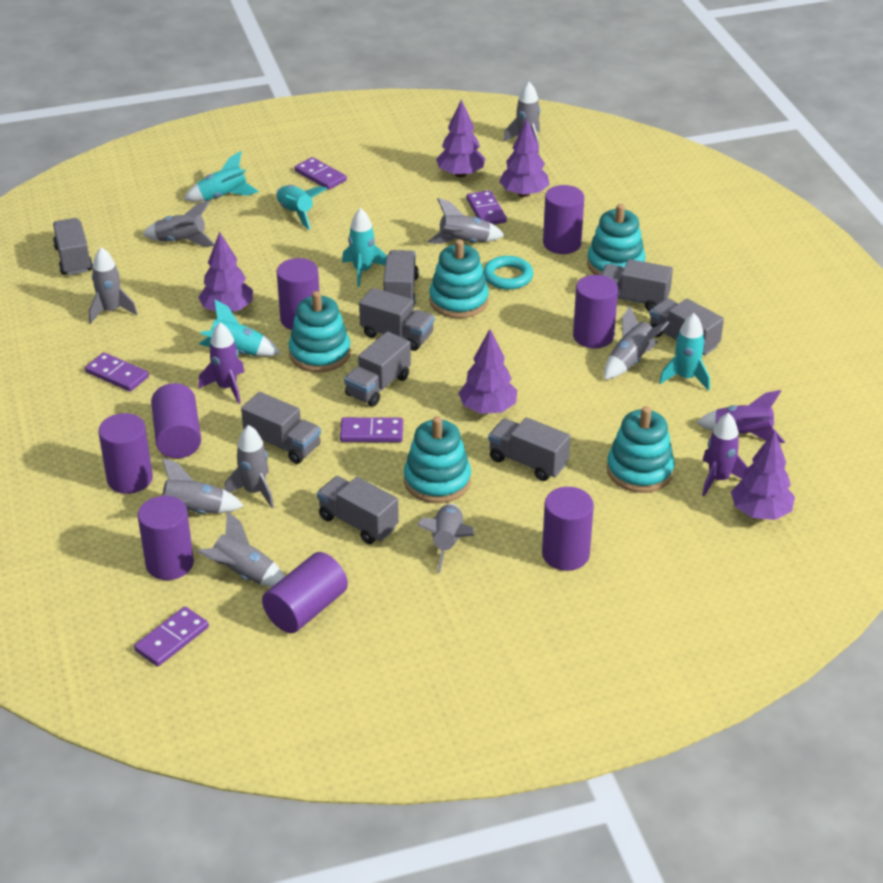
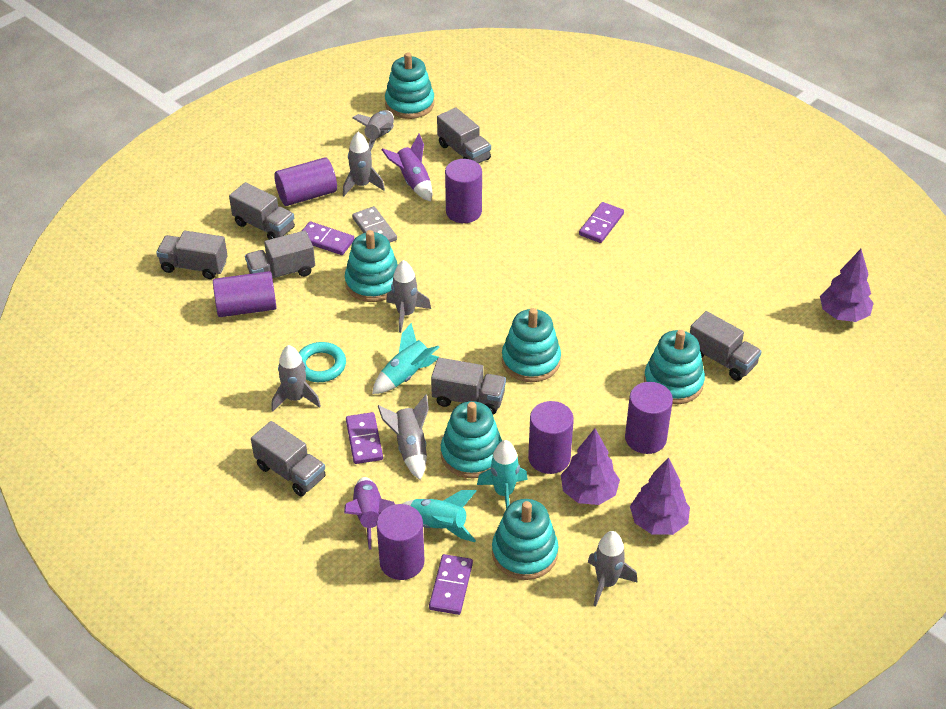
grey domino: 0 -> 1
grey rocket: 9 -> 6
grey truck: 9 -> 7
purple cylinder: 8 -> 6
purple domino: 5 -> 4
purple rocket: 3 -> 2
purple tree: 5 -> 3
turquoise rocket: 5 -> 3
turquoise stacking toy: 5 -> 6

